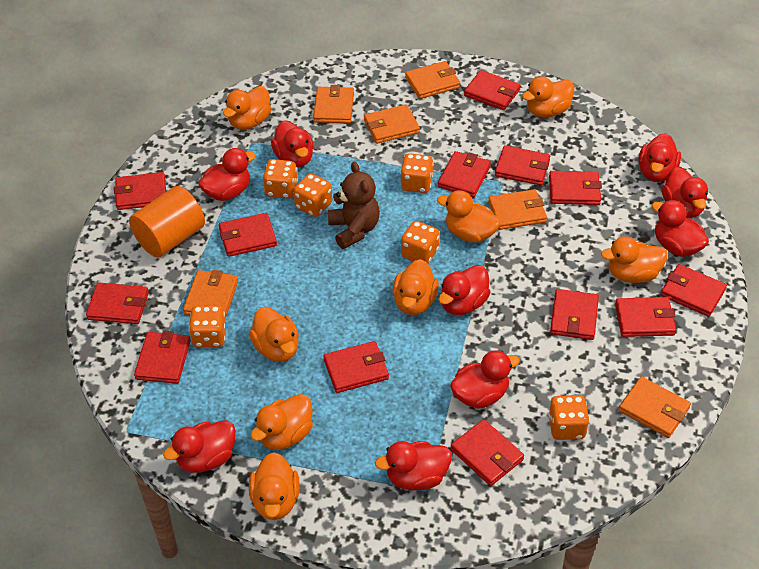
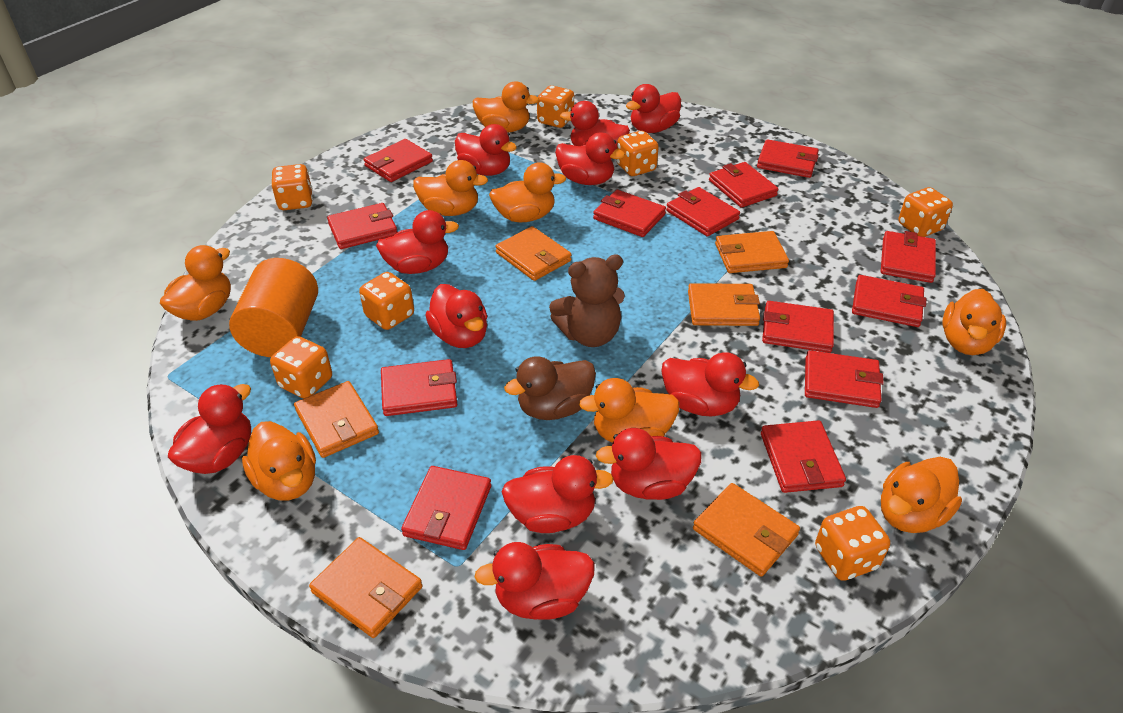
brown duck: 0 -> 1
orange dice: 6 -> 7
red duck: 9 -> 11

